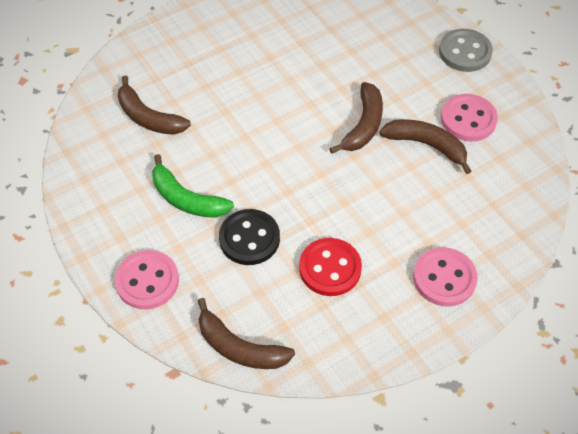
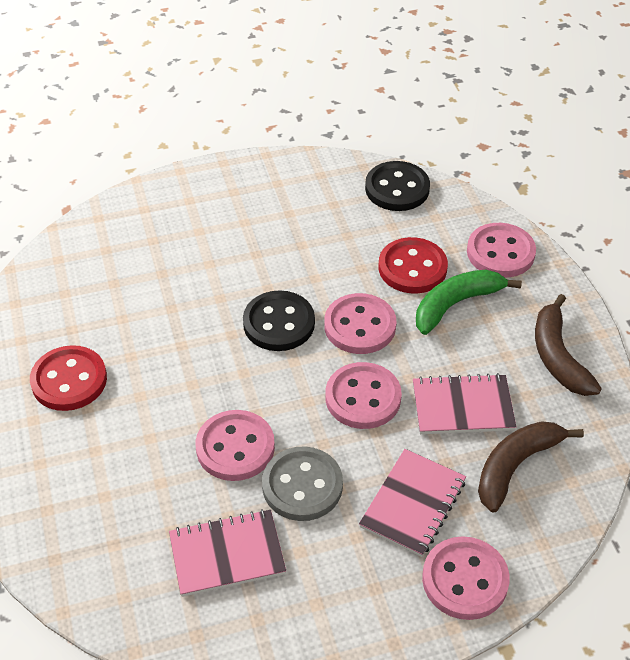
black button: 1 -> 2
brown banana: 4 -> 2
pink button: 3 -> 5
pink notebook: 0 -> 3
red button: 1 -> 2

